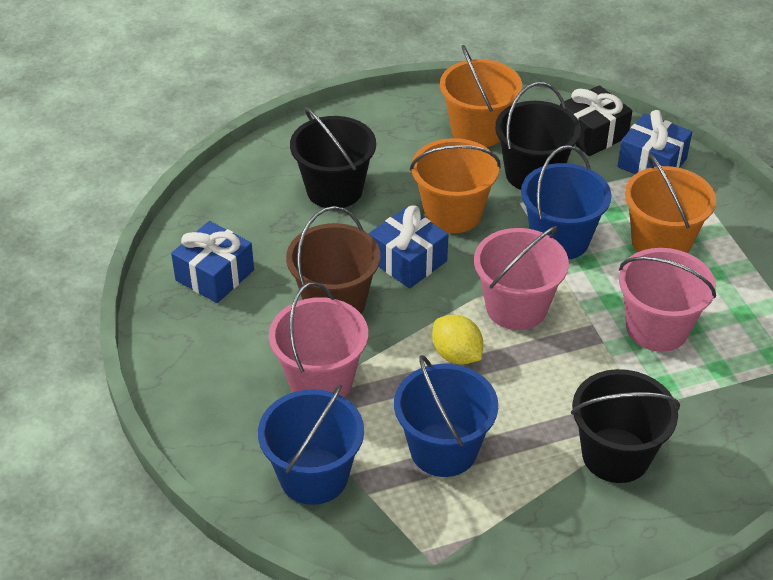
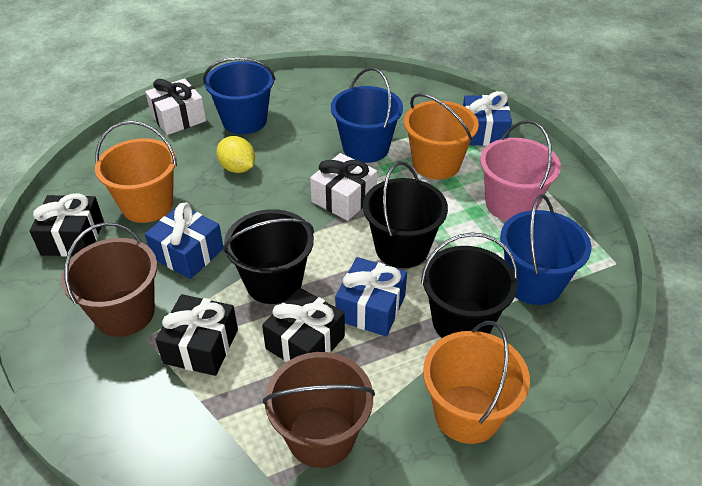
black gift: 1 -> 3
brown bucket: 1 -> 2
pink bucket: 3 -> 1
white gift: 0 -> 2

